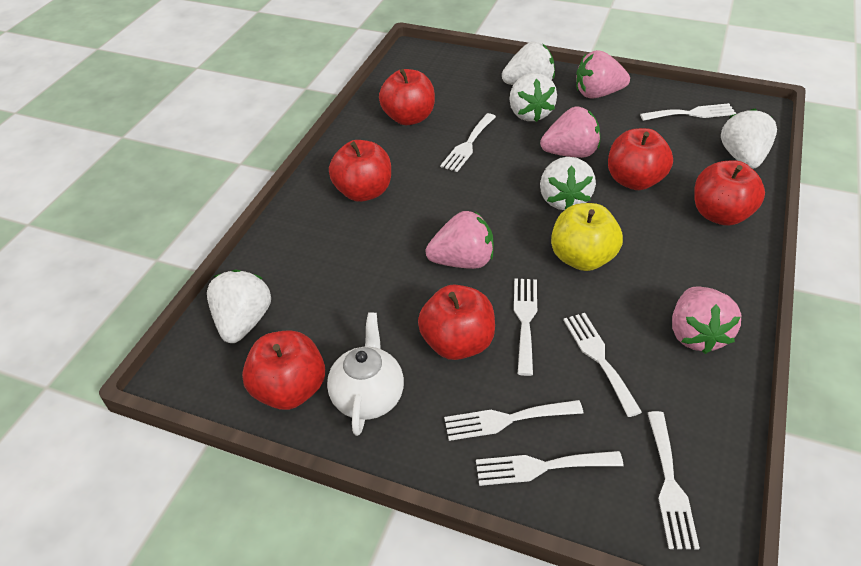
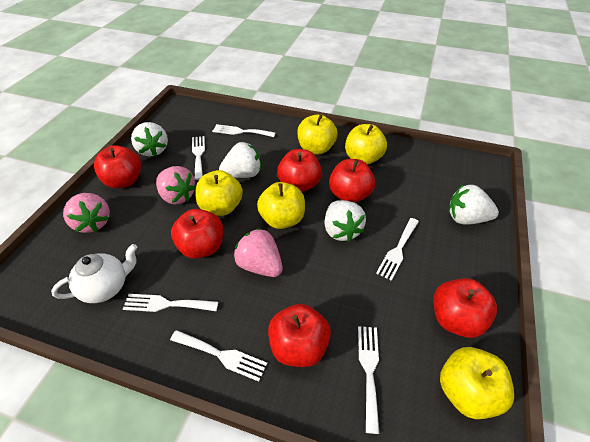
pink strawberry: 4 -> 3
white fork: 7 -> 6
white strawberry: 5 -> 4
yellow apple: 1 -> 5

